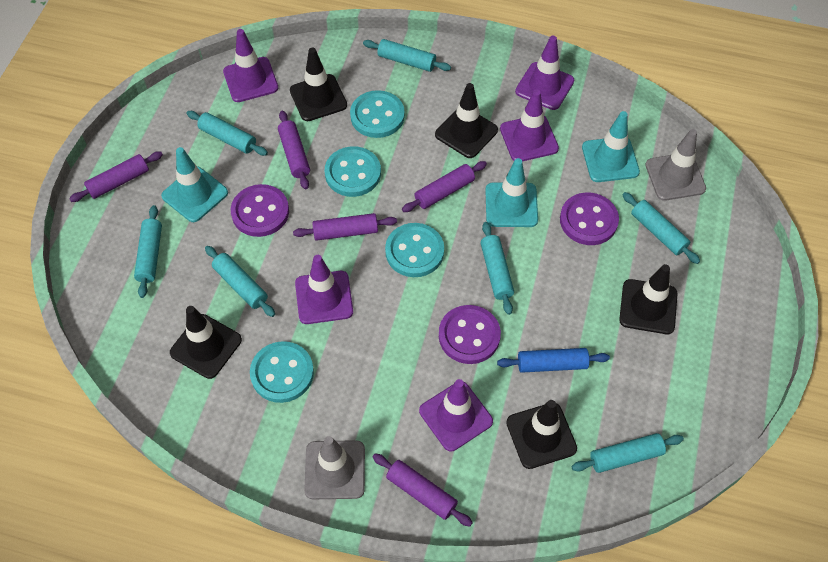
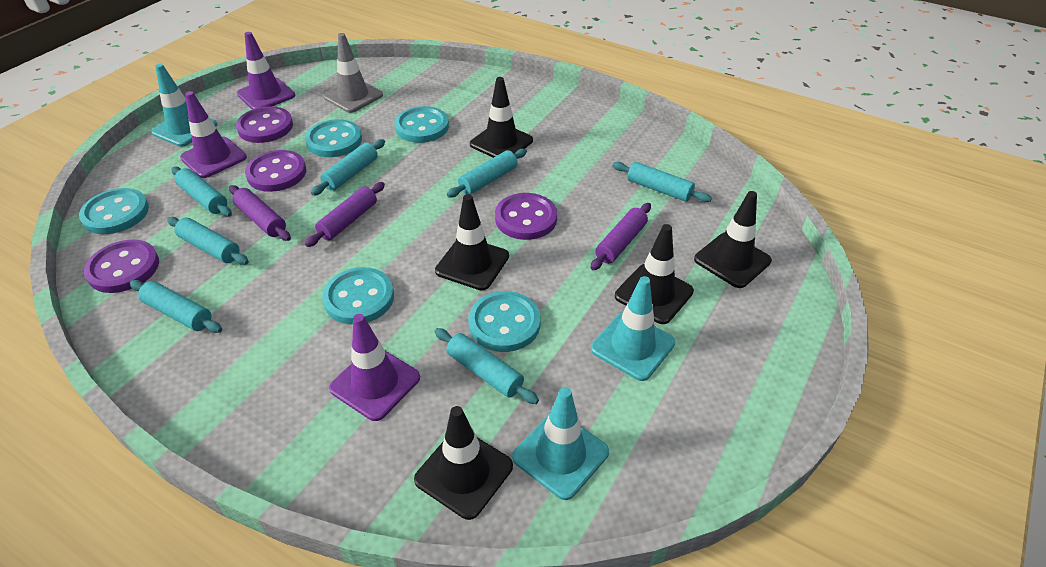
blue rolling pin: 1 -> 0
grey traffic cone: 2 -> 1
purple button: 3 -> 4
purple rolling pin: 5 -> 3
purple traffic cone: 5 -> 3
turquoise button: 4 -> 5

